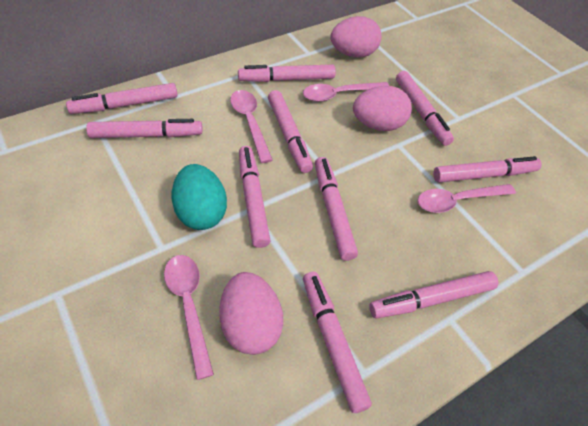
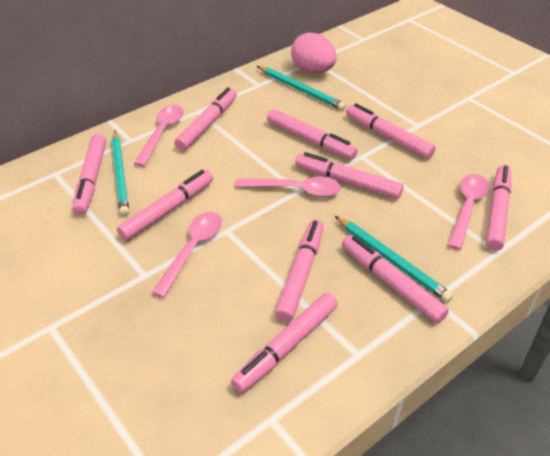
pink egg: 3 -> 1
turquoise egg: 1 -> 0
turquoise pencil: 0 -> 3

